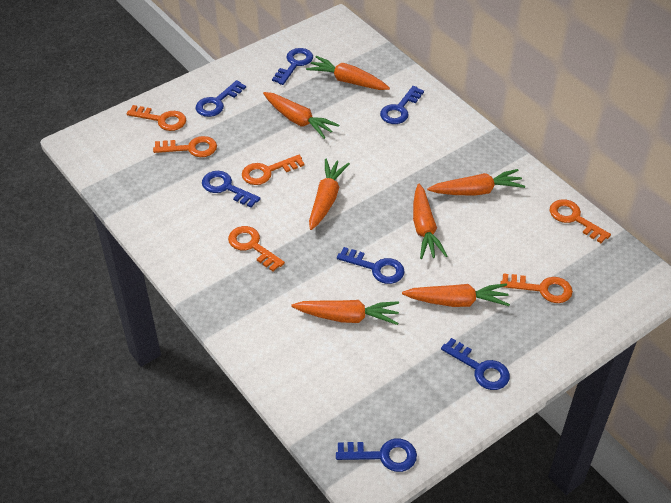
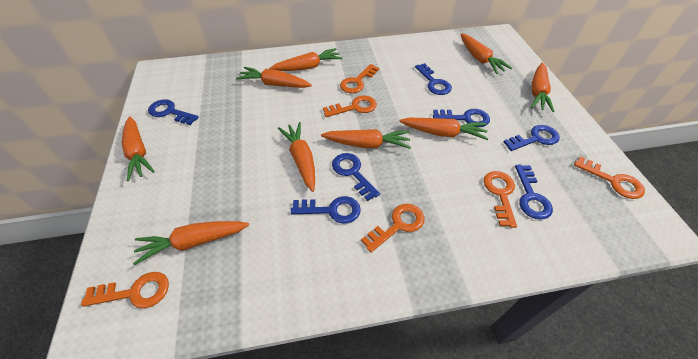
orange carrot: 7 -> 9

